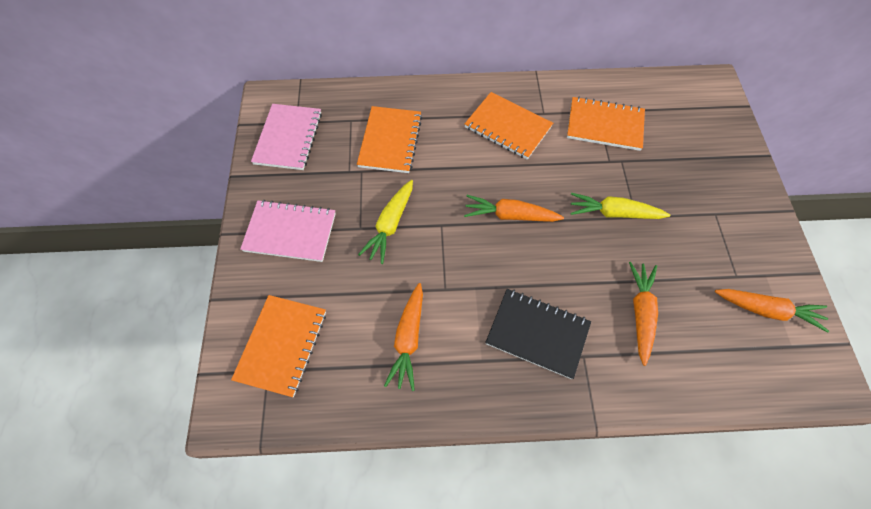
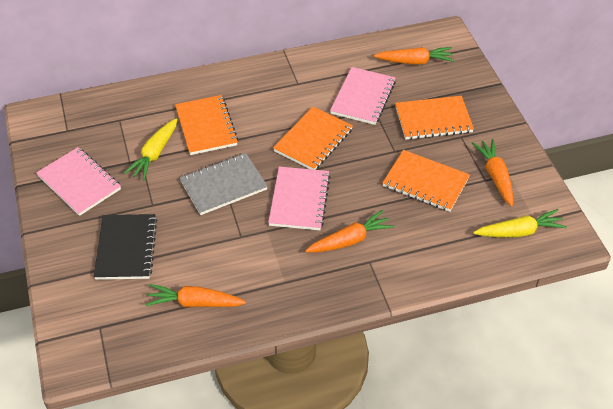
grey notebook: 0 -> 1
pink notebook: 2 -> 3

